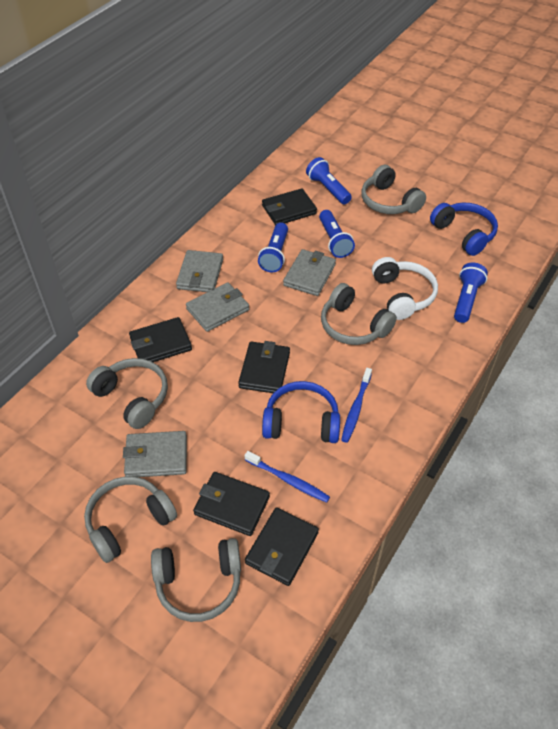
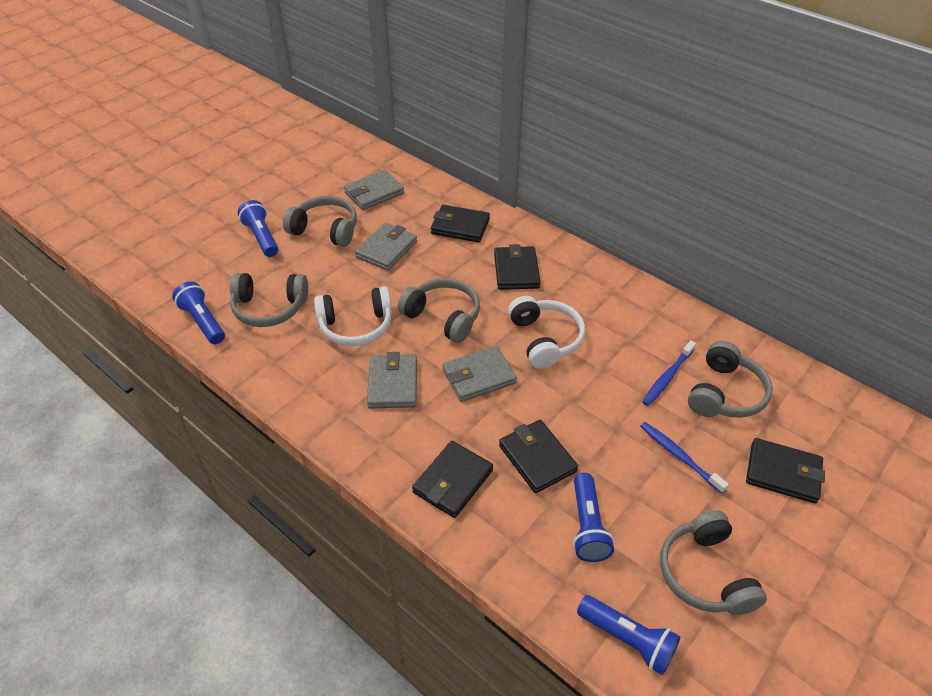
blue headphones: 2 -> 0
white headphones: 1 -> 2

